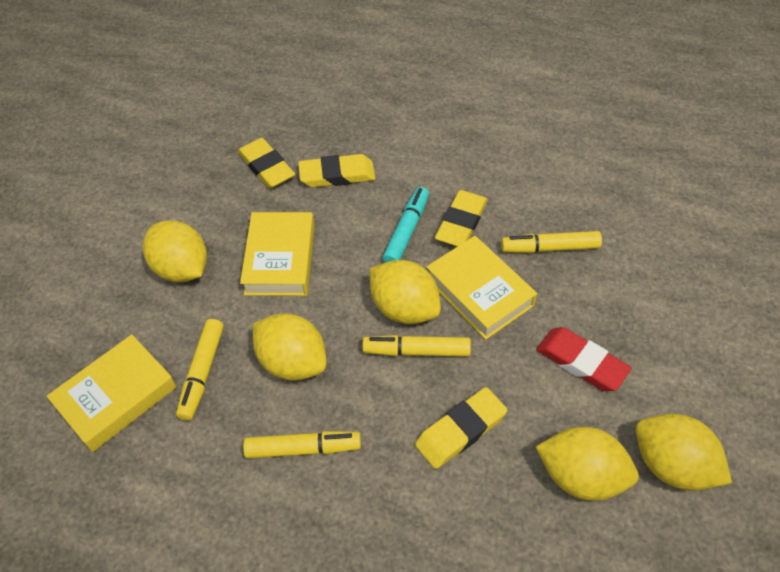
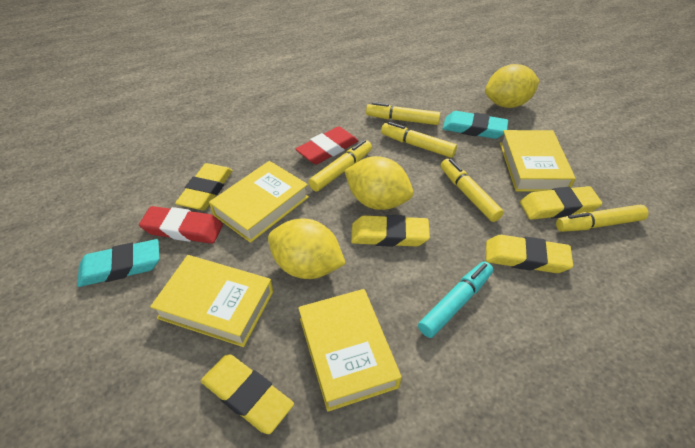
red eraser: 1 -> 2
turquoise eraser: 0 -> 2
yellow book: 3 -> 4
yellow eraser: 4 -> 5
yellow lemon: 5 -> 3
yellow marker: 4 -> 5

